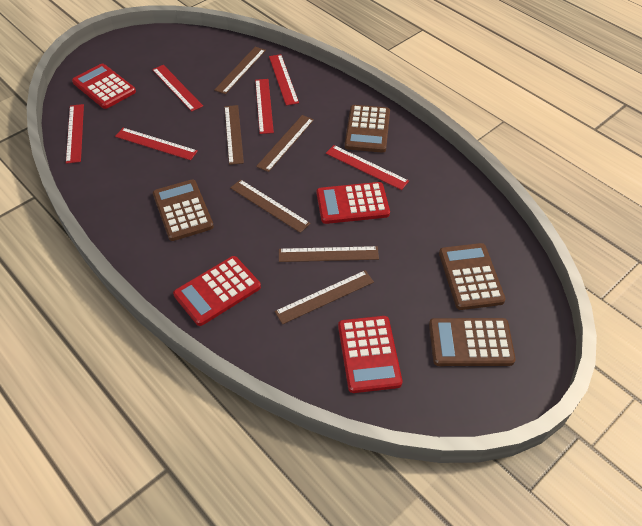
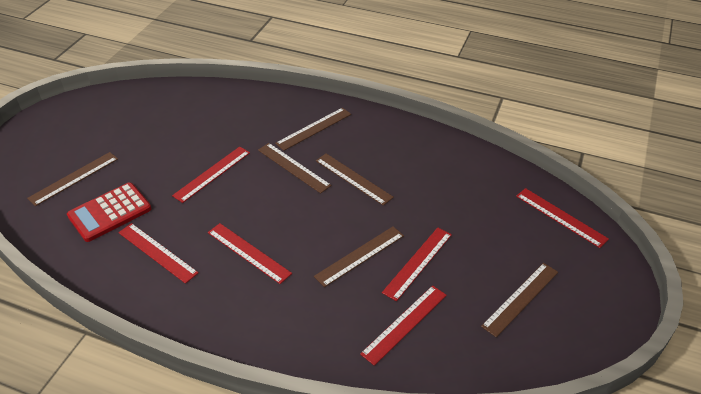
brown calculator: 4 -> 0
red calculator: 4 -> 1

